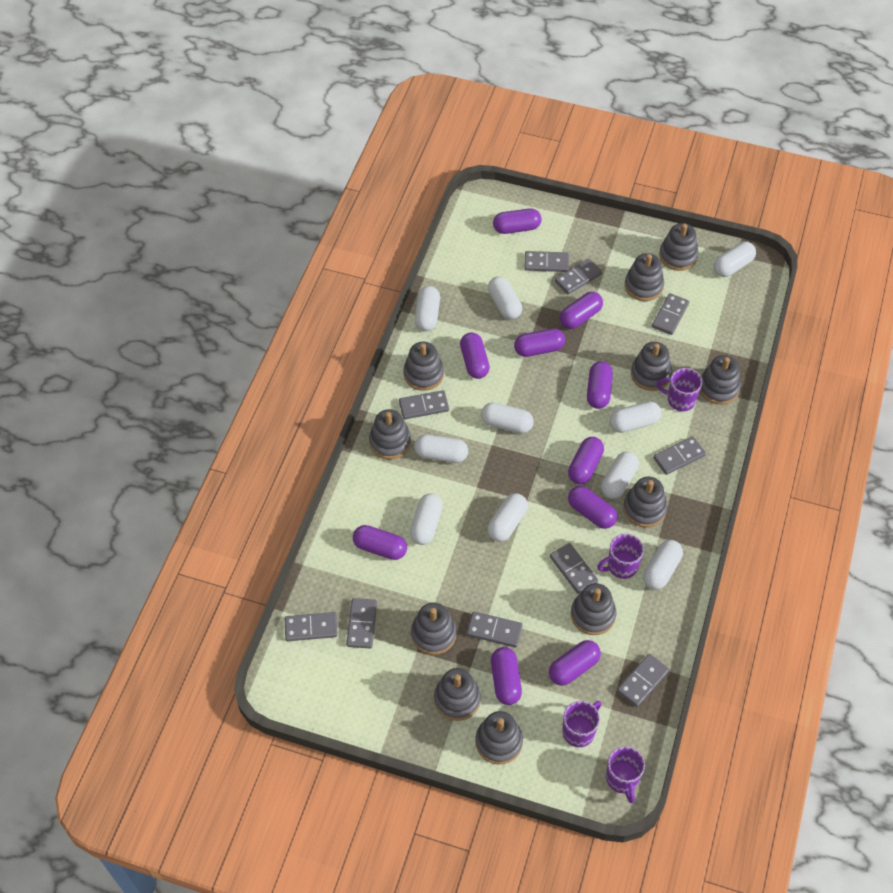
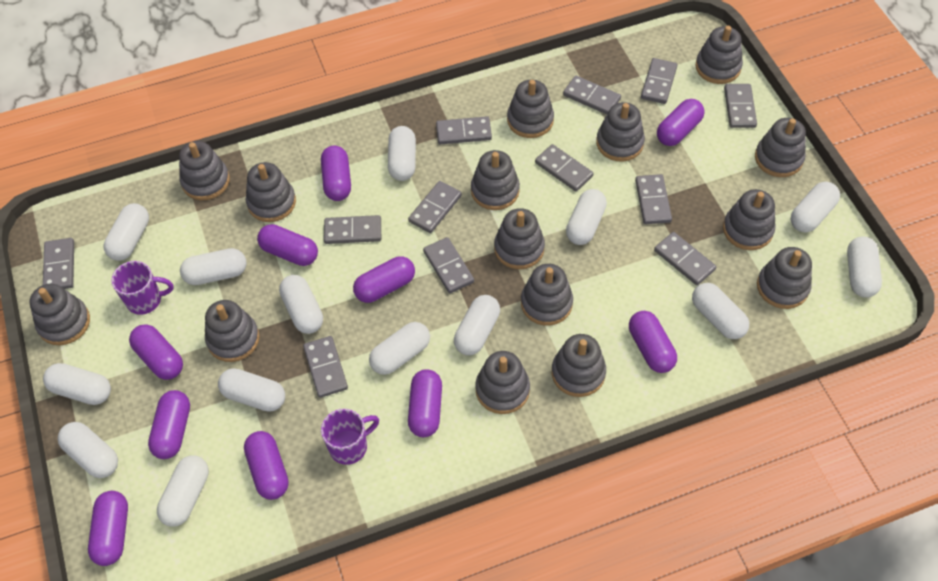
grey domino: 10 -> 12
grey stacking toy: 11 -> 15
purple mug: 4 -> 2
white capsule: 10 -> 14

